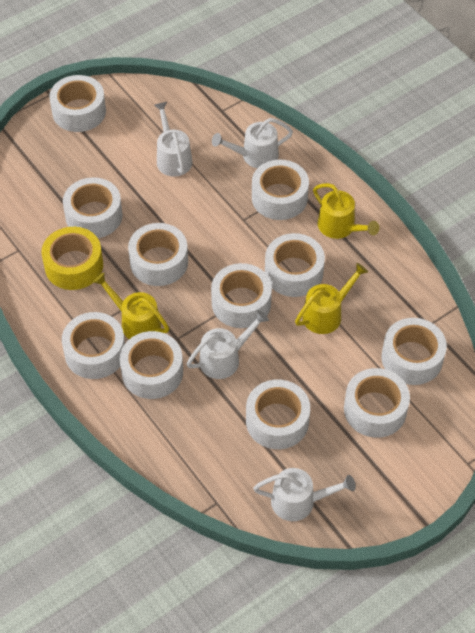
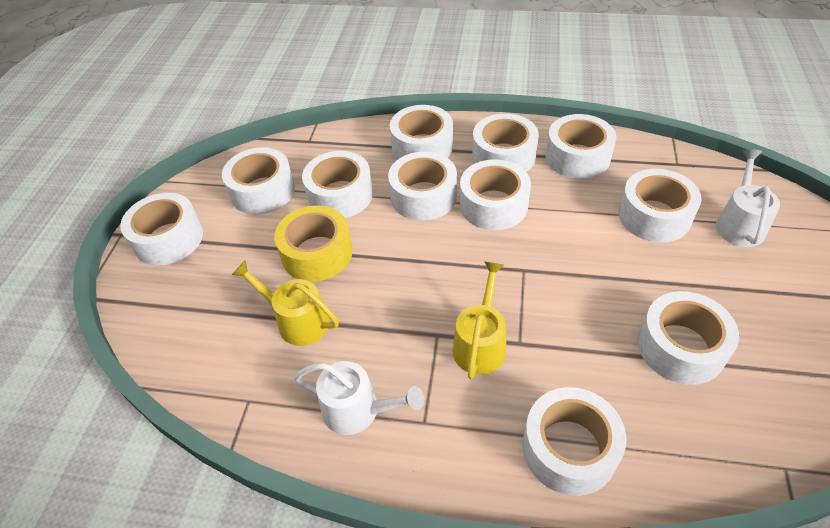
white watering can: 4 -> 2
yellow watering can: 3 -> 2

